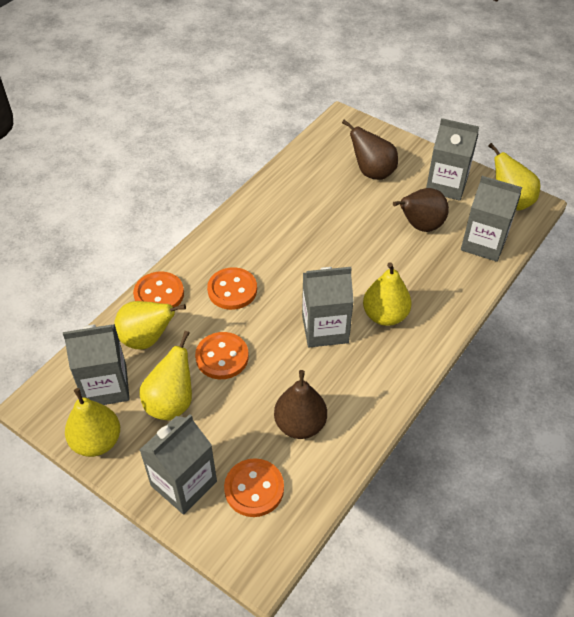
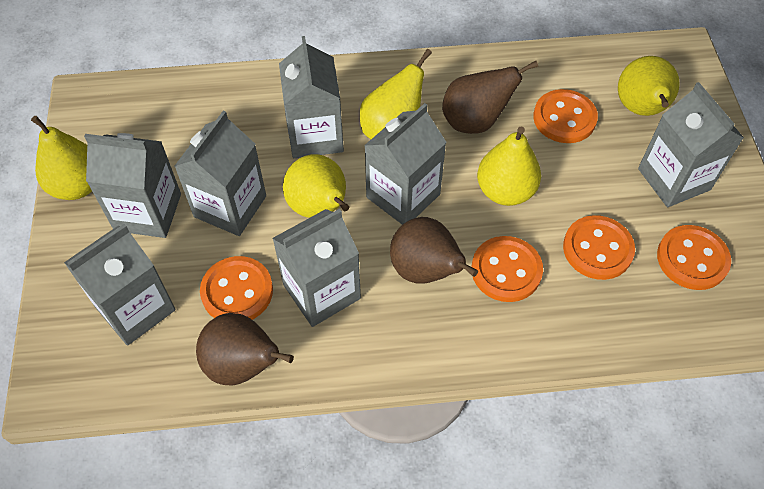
grey carton: 5 -> 7
orange button: 4 -> 5

